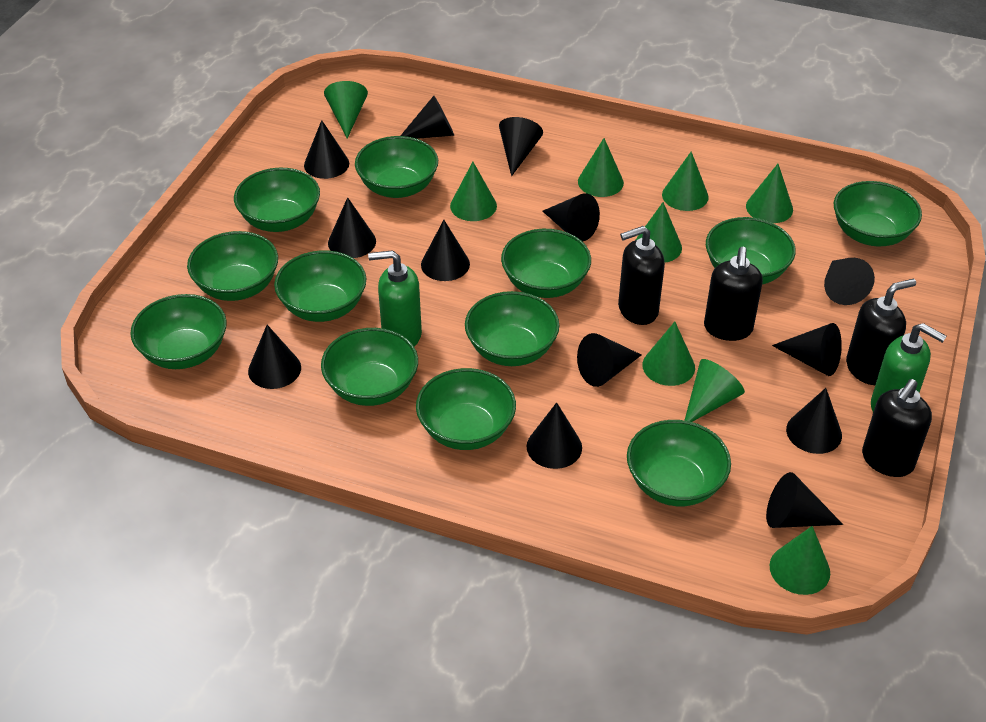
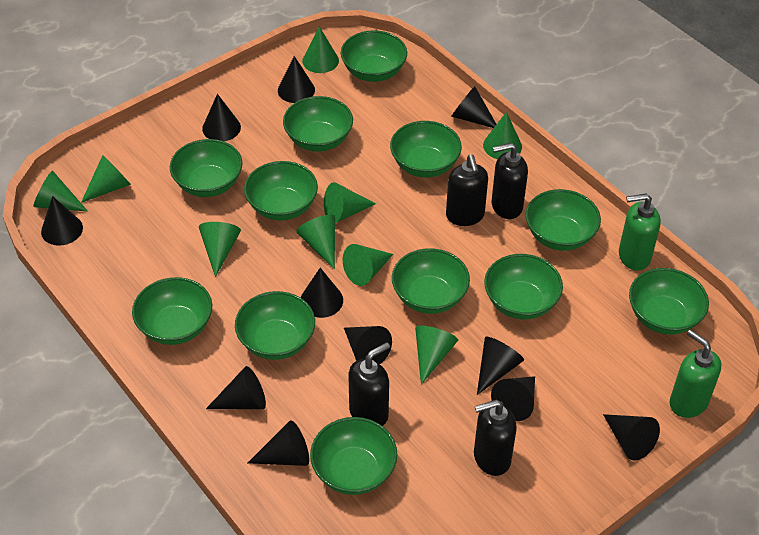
black cone: 13 -> 11

